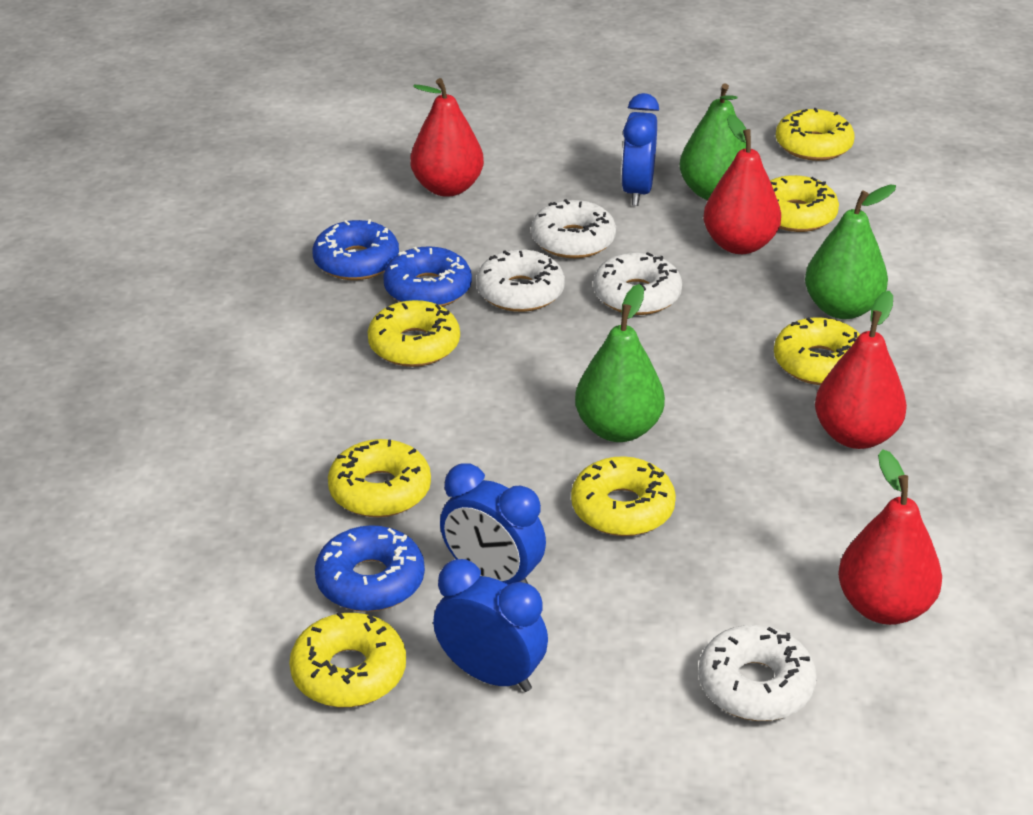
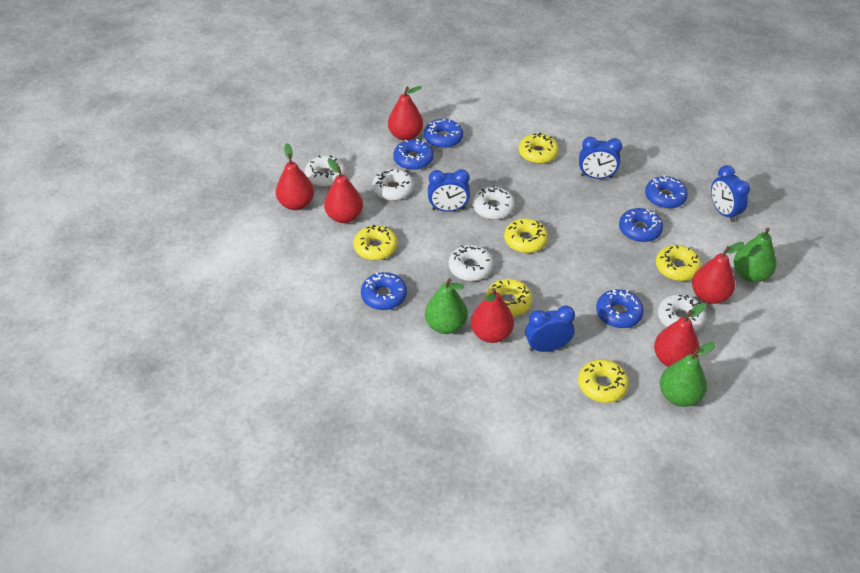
blue clock: 3 -> 4
blue donut: 3 -> 6
red pear: 4 -> 6
white donut: 4 -> 5
yellow donut: 7 -> 6

